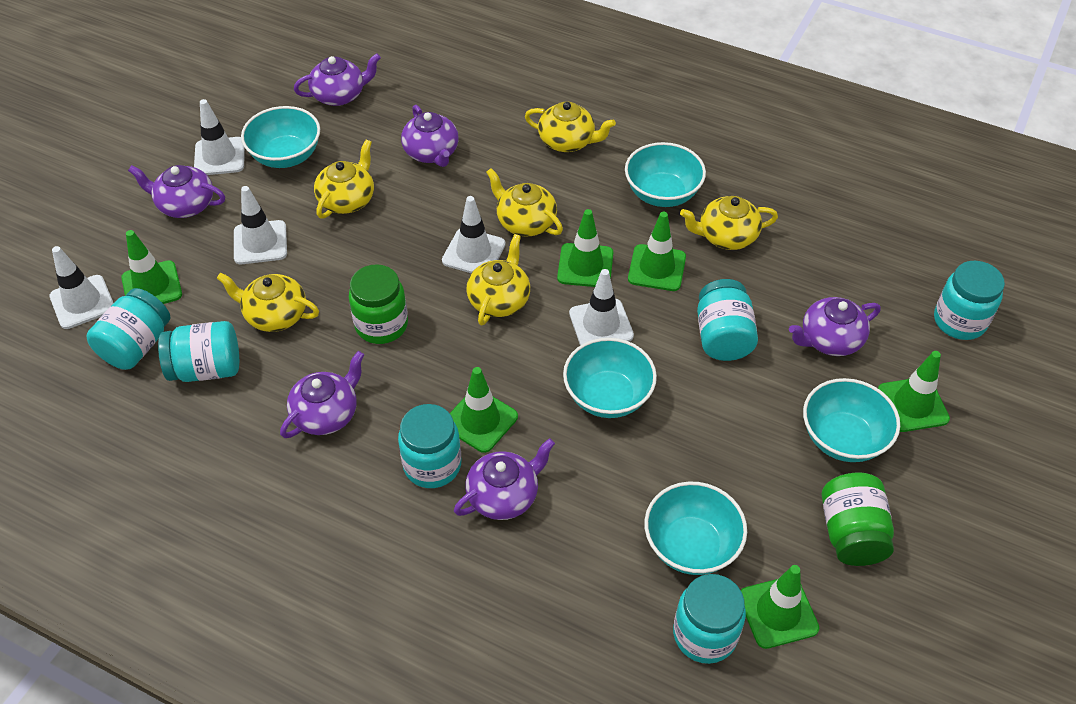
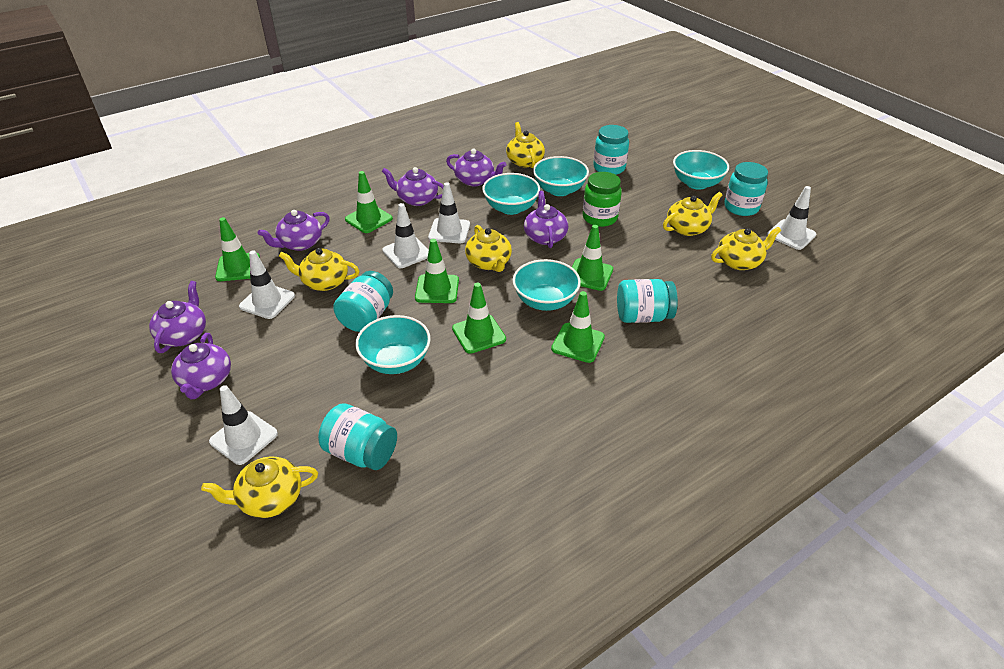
green jar: 2 -> 1
turquoise jar: 6 -> 5

